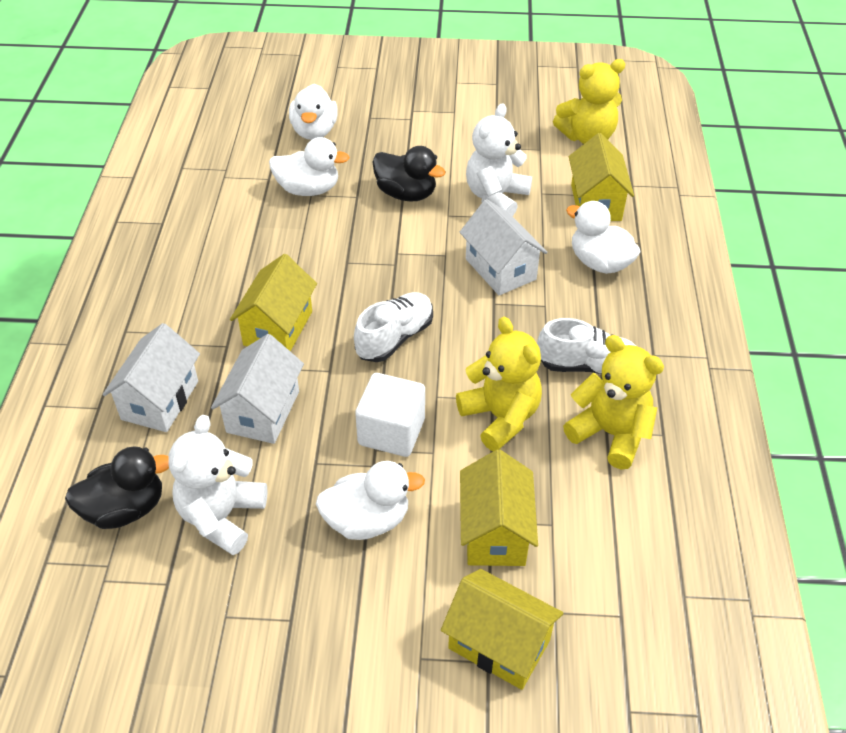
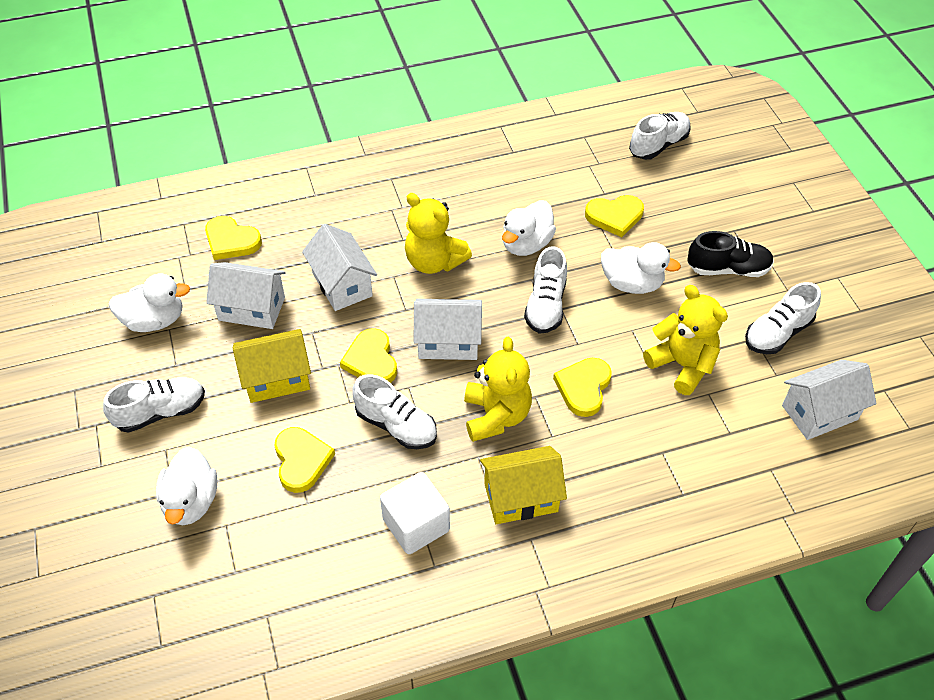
black duck: 2 -> 0
black shoe: 0 -> 1
white house: 3 -> 4
white shoe: 2 -> 5
white teddy bear: 2 -> 0
yellow heart: 0 -> 5
yellow house: 4 -> 2

